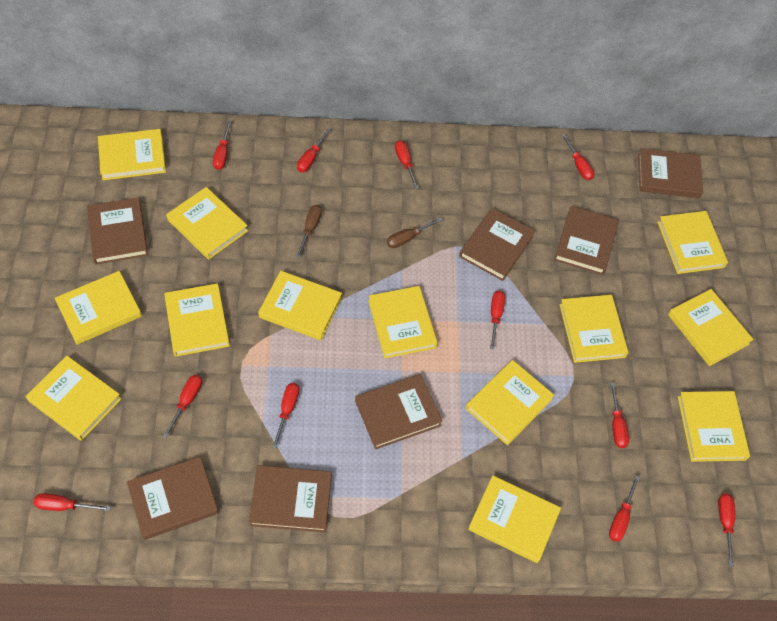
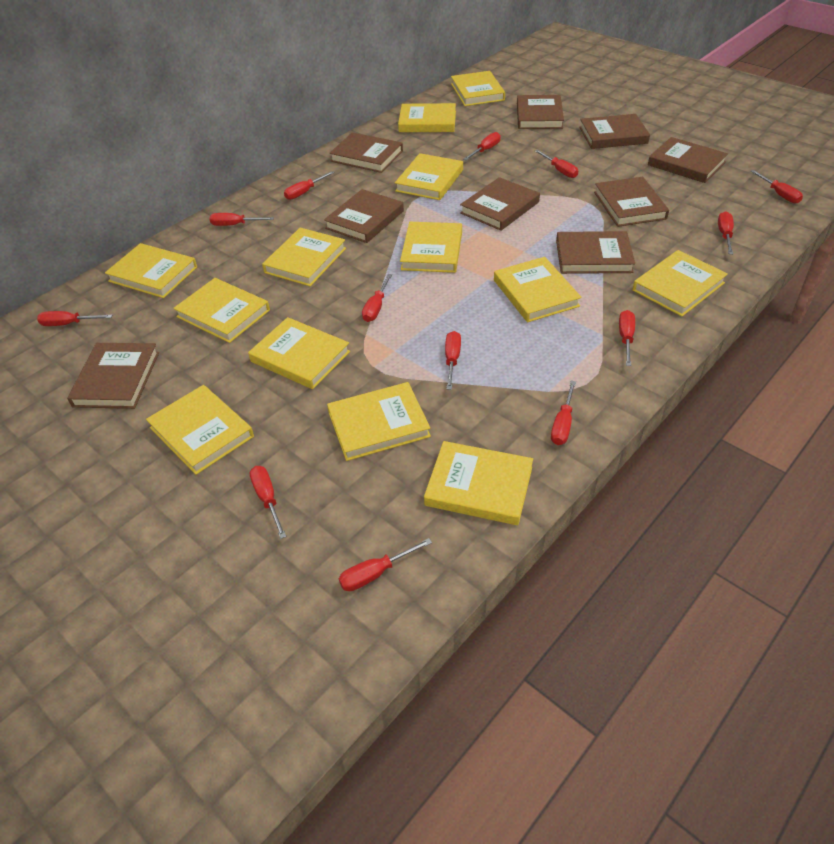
brown book: 7 -> 9
brown screwdriver: 2 -> 0
red screwdriver: 11 -> 13

